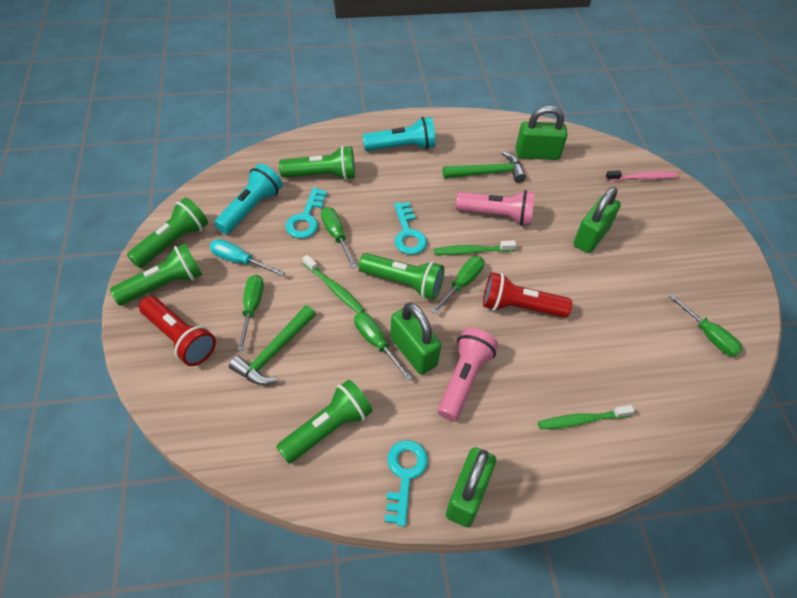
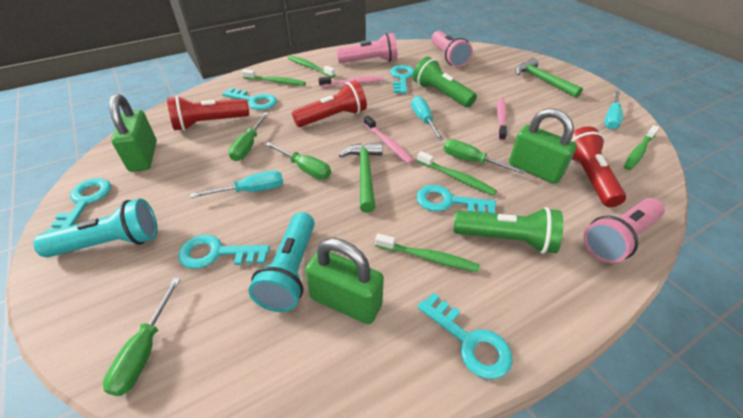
green flashlight: 5 -> 2
green padlock: 4 -> 3
green screwdriver: 5 -> 4
green toothbrush: 3 -> 5
pink flashlight: 2 -> 3
pink toothbrush: 1 -> 3
red flashlight: 2 -> 3
turquoise key: 3 -> 6
turquoise screwdriver: 1 -> 3

